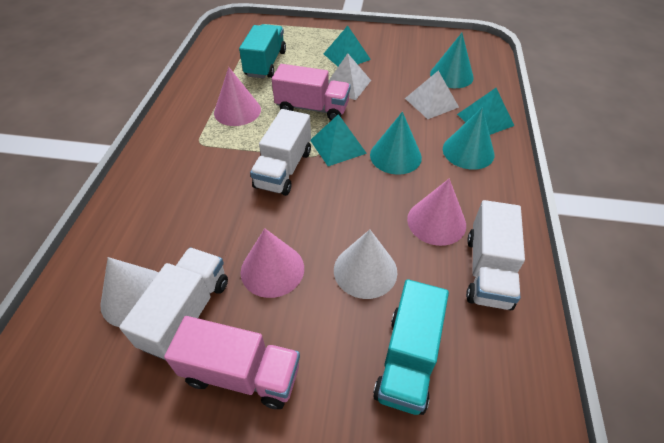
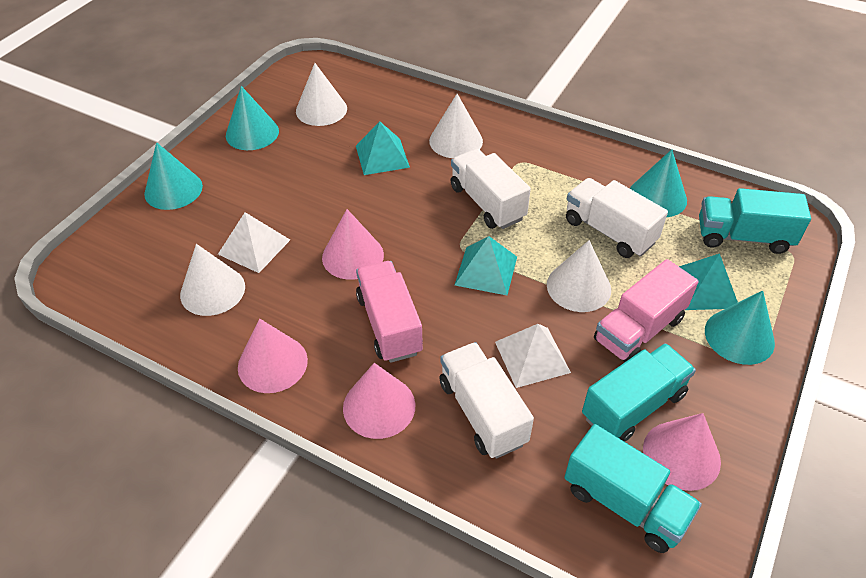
pink cone: 3 -> 4
turquoise cone: 3 -> 4
turquoise truck: 2 -> 3
white cone: 2 -> 4

